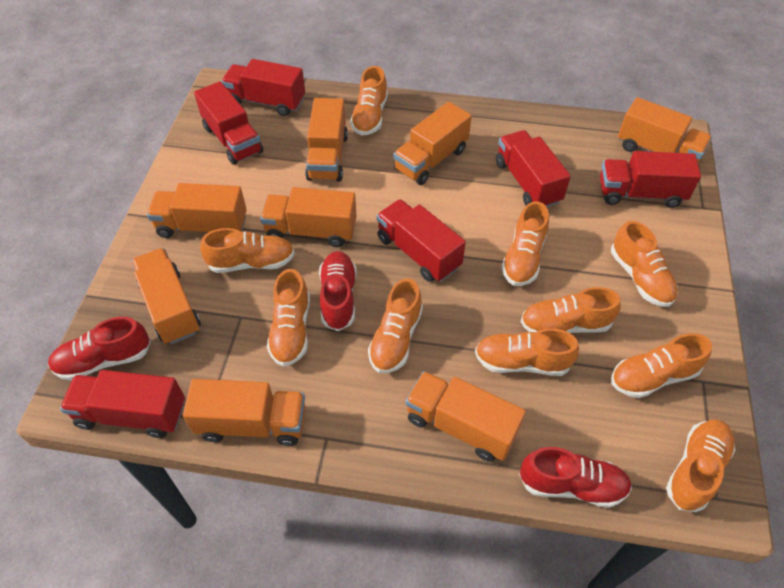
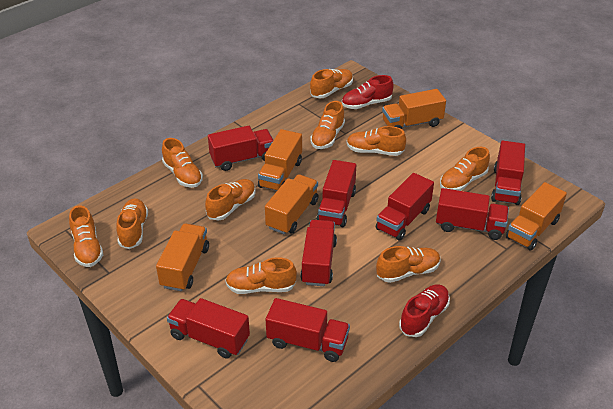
orange truck: 8 -> 5
red shoe: 3 -> 2
red truck: 6 -> 8

